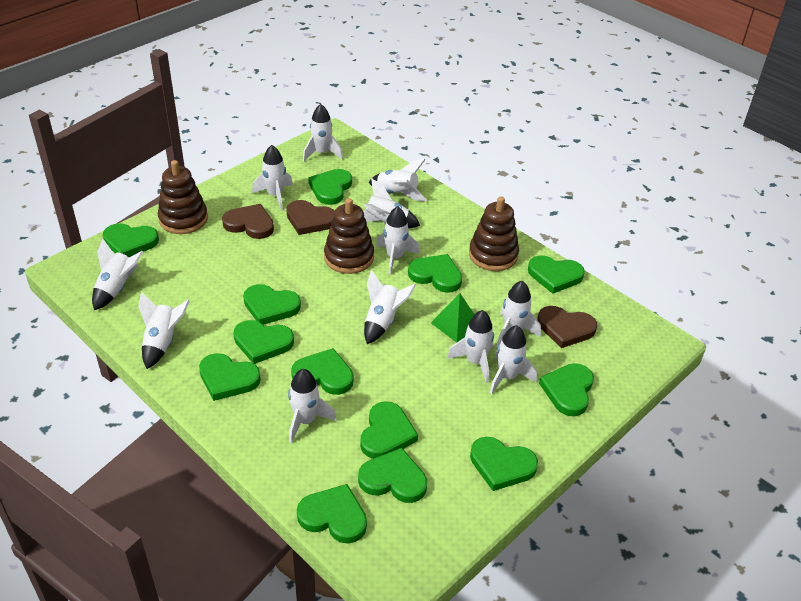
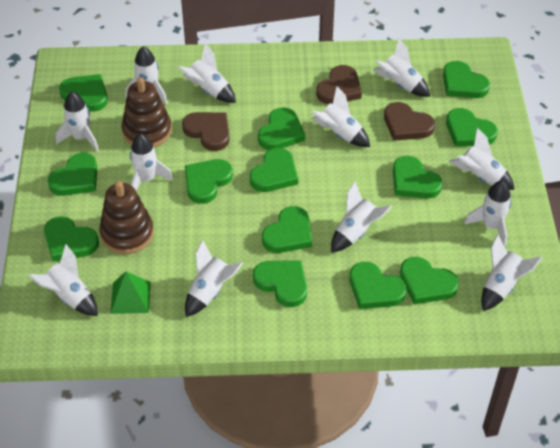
brown stacking toy: 3 -> 2

